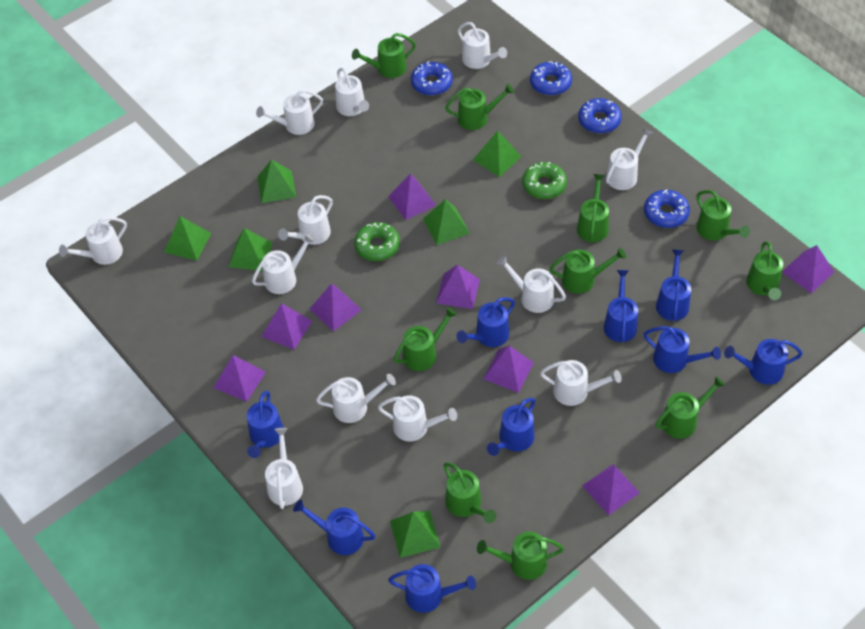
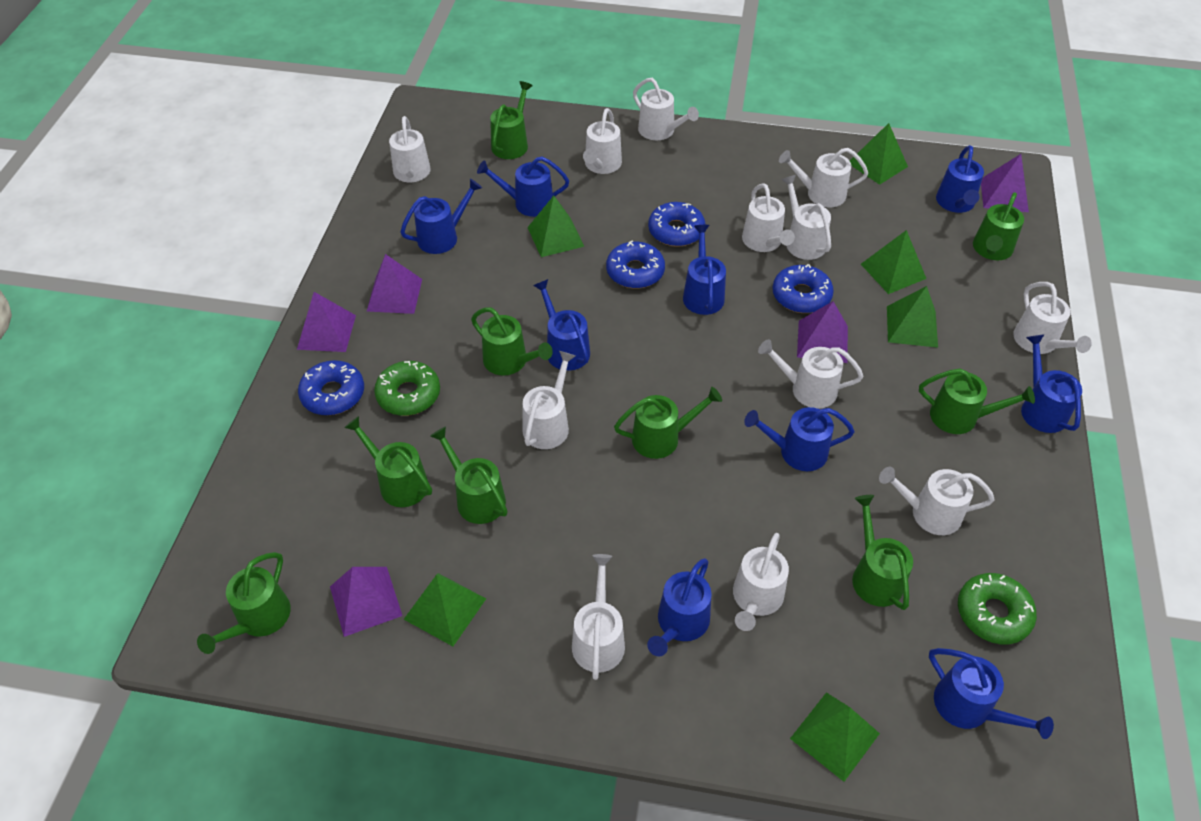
green watering can: 10 -> 9
purple pyramid: 8 -> 5

